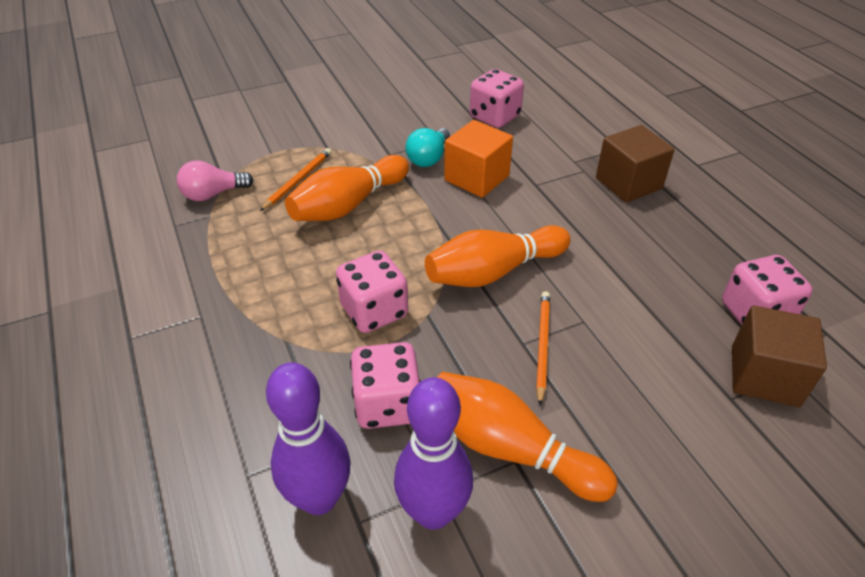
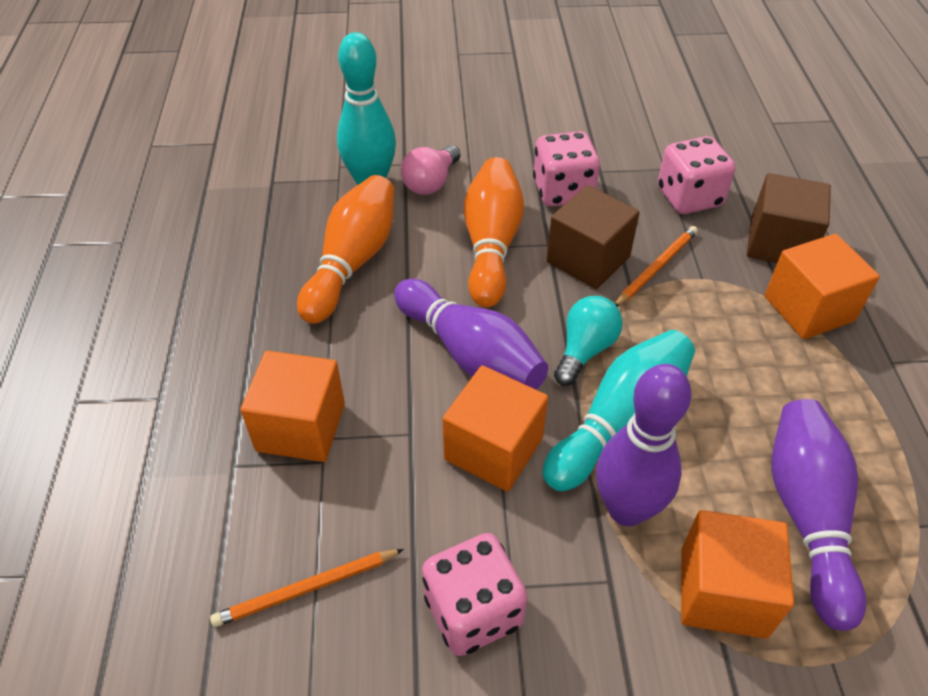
orange bowling pin: 3 -> 2
orange cube: 1 -> 4
pink dice: 4 -> 3
purple bowling pin: 2 -> 3
turquoise bowling pin: 0 -> 2

